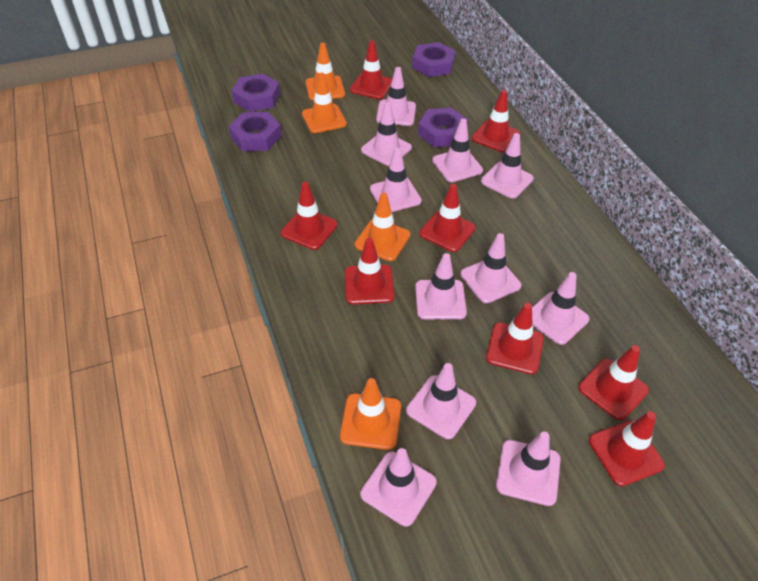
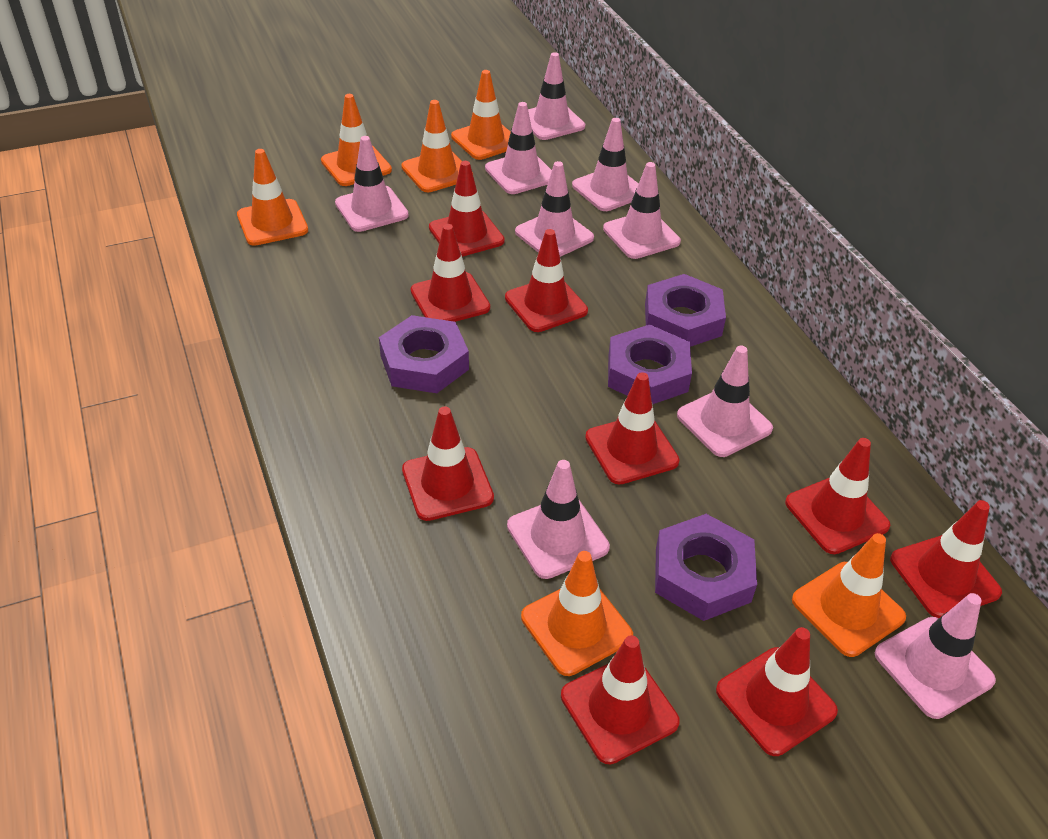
orange traffic cone: 4 -> 6
pink traffic cone: 11 -> 9
red traffic cone: 8 -> 9

